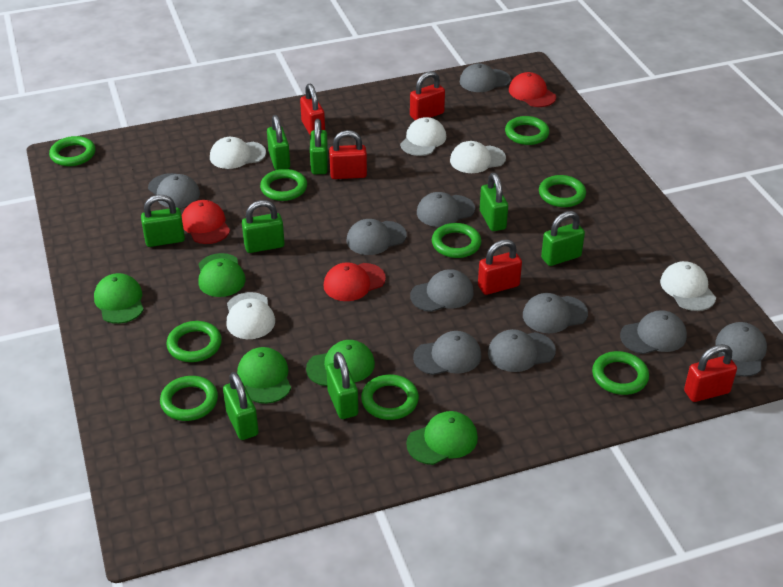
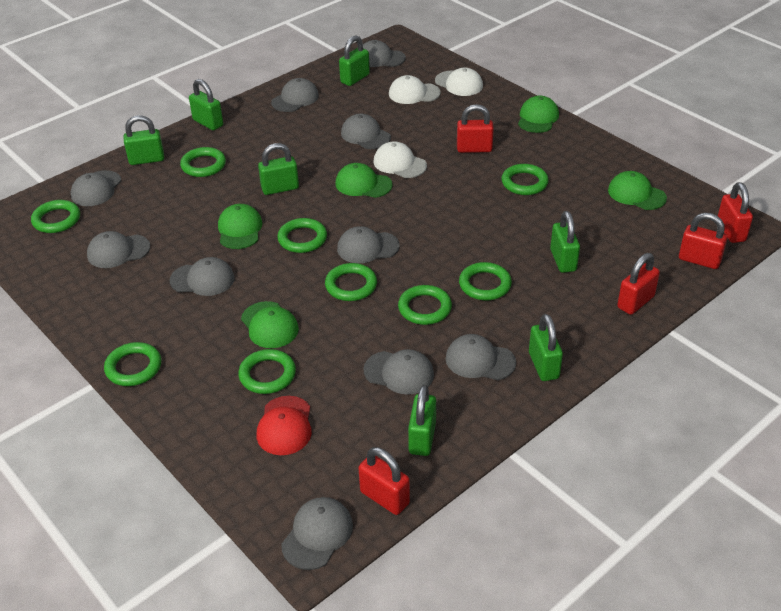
green padlock: 8 -> 7
red cap: 3 -> 1
white cap: 5 -> 3

